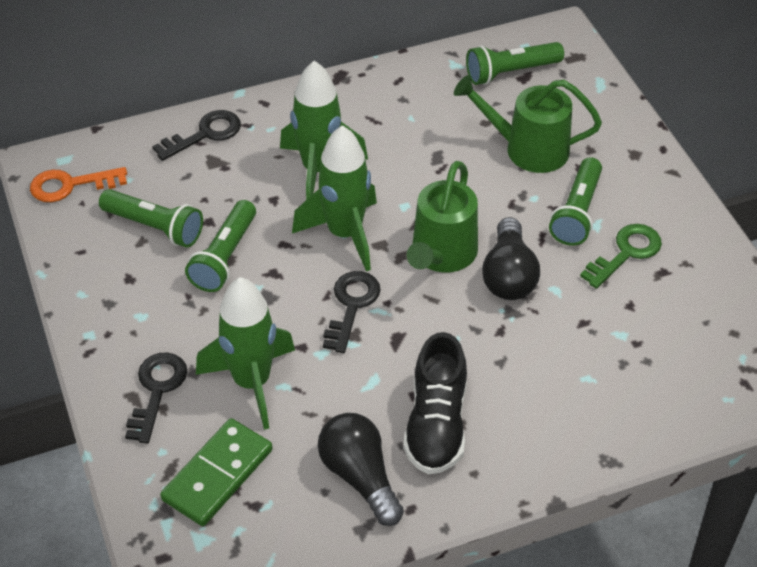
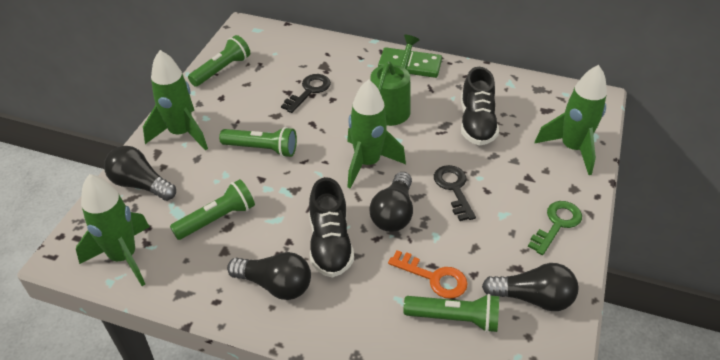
black key: 3 -> 2
black light bulb: 2 -> 4
black shoe: 1 -> 2
green rocket: 3 -> 4
green watering can: 2 -> 1

